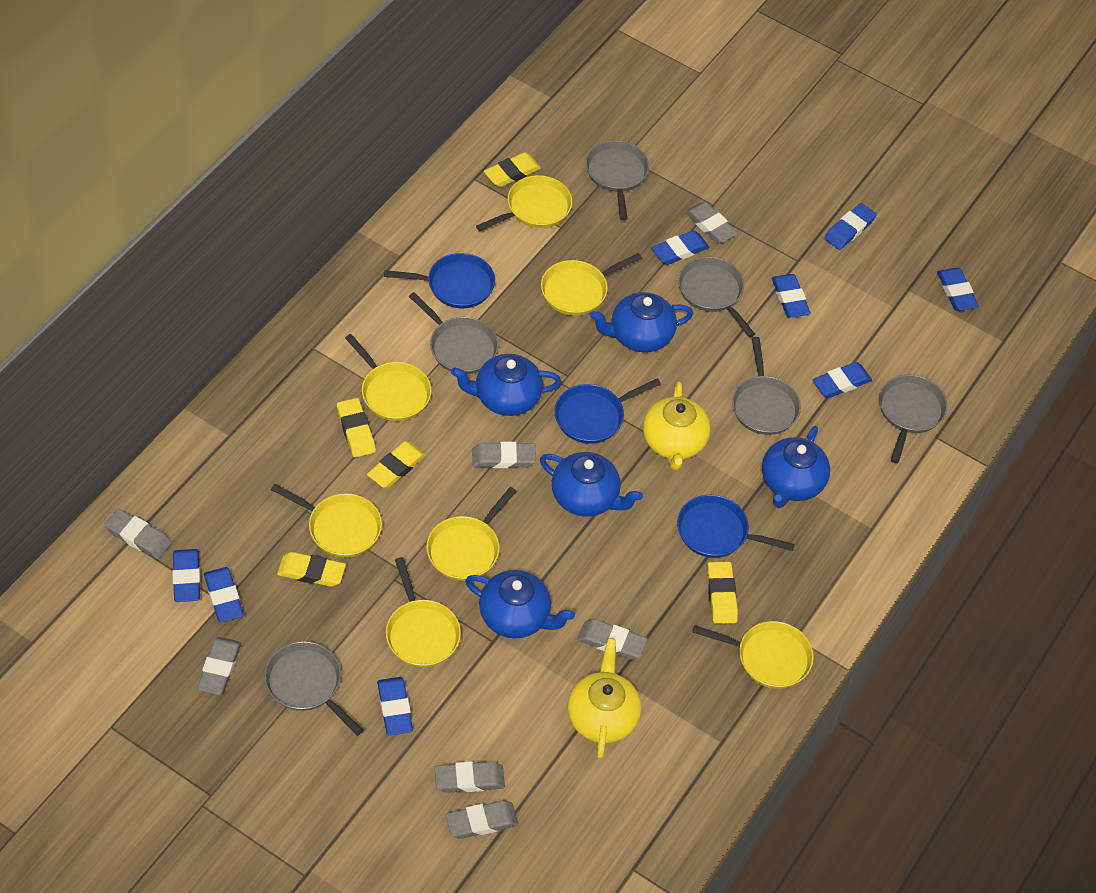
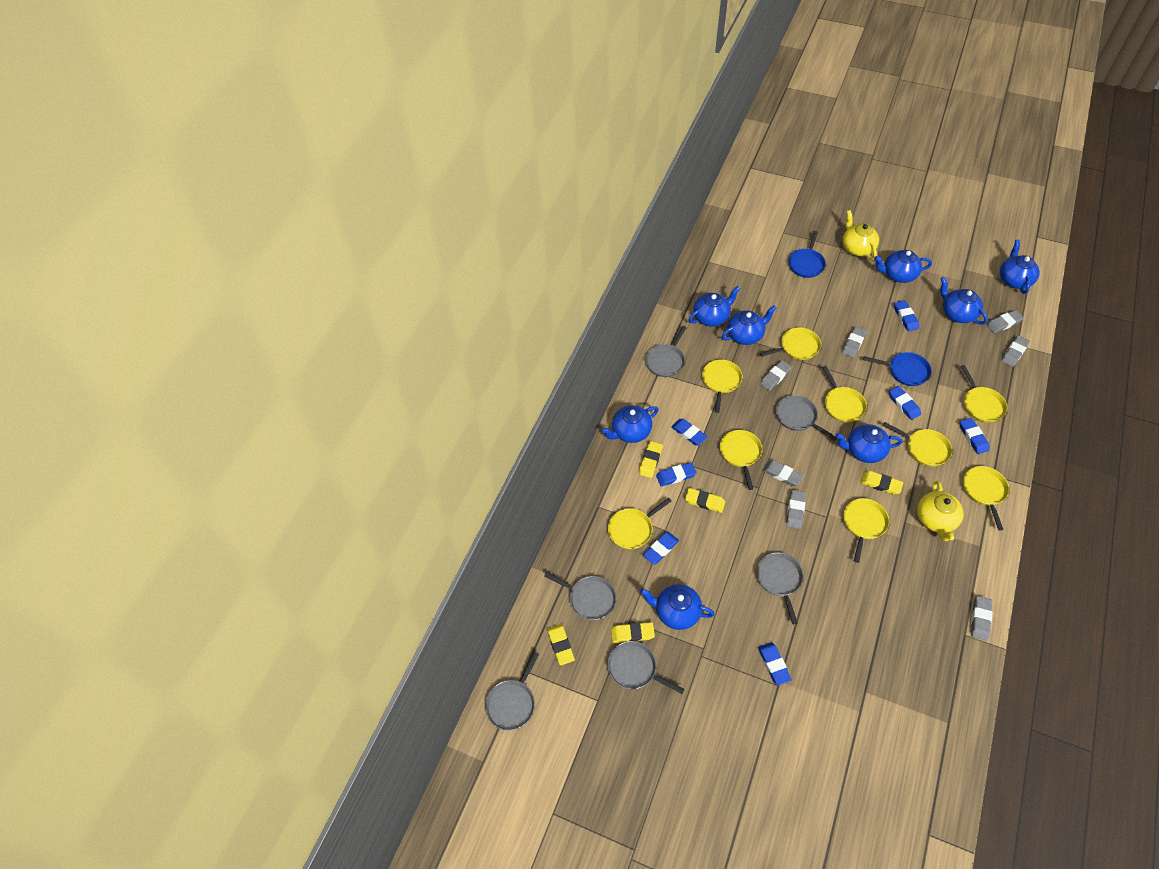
blue eraser: 8 -> 7
blue pan: 3 -> 2
blue teapot: 5 -> 8
yellow pan: 7 -> 9

